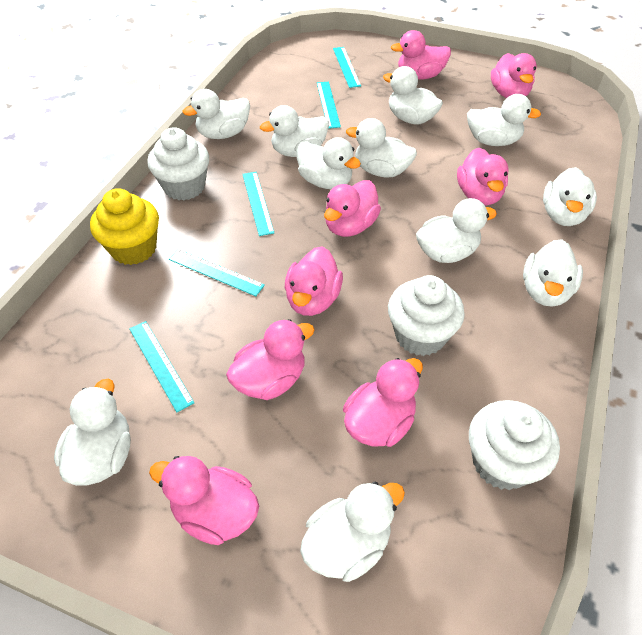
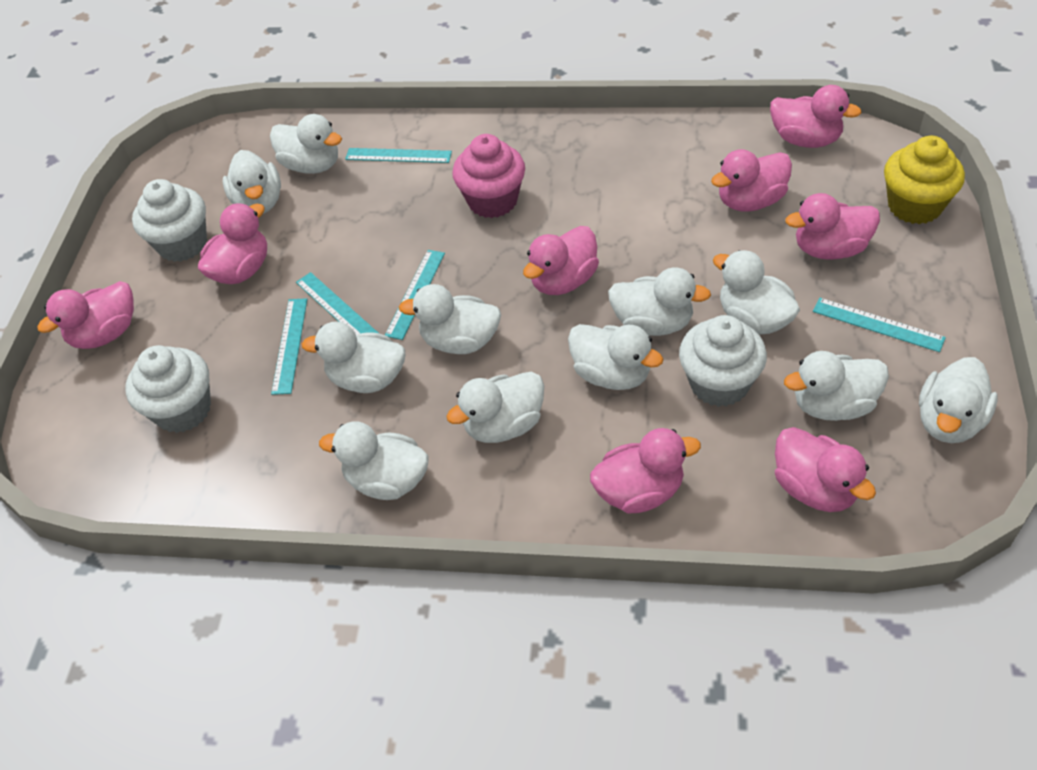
pink cupcake: 0 -> 1

